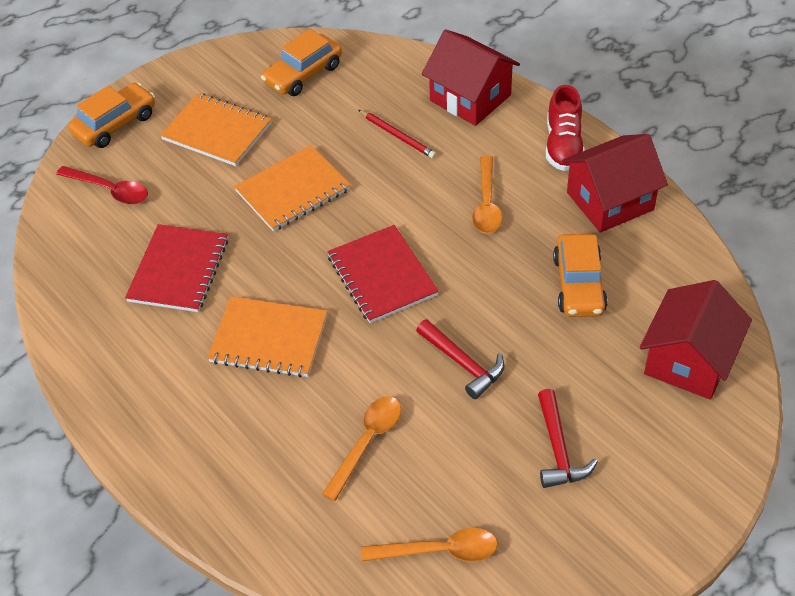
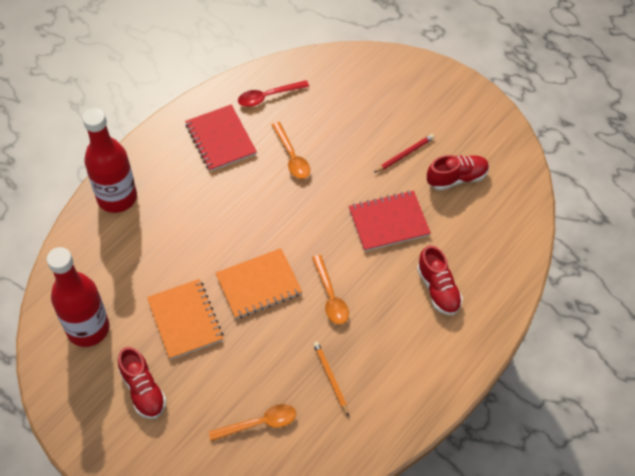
orange car: 3 -> 0
orange notebook: 3 -> 2
orange pencil: 0 -> 1
red bottle: 0 -> 2
red hammer: 2 -> 0
red house: 3 -> 0
red shoe: 1 -> 3

